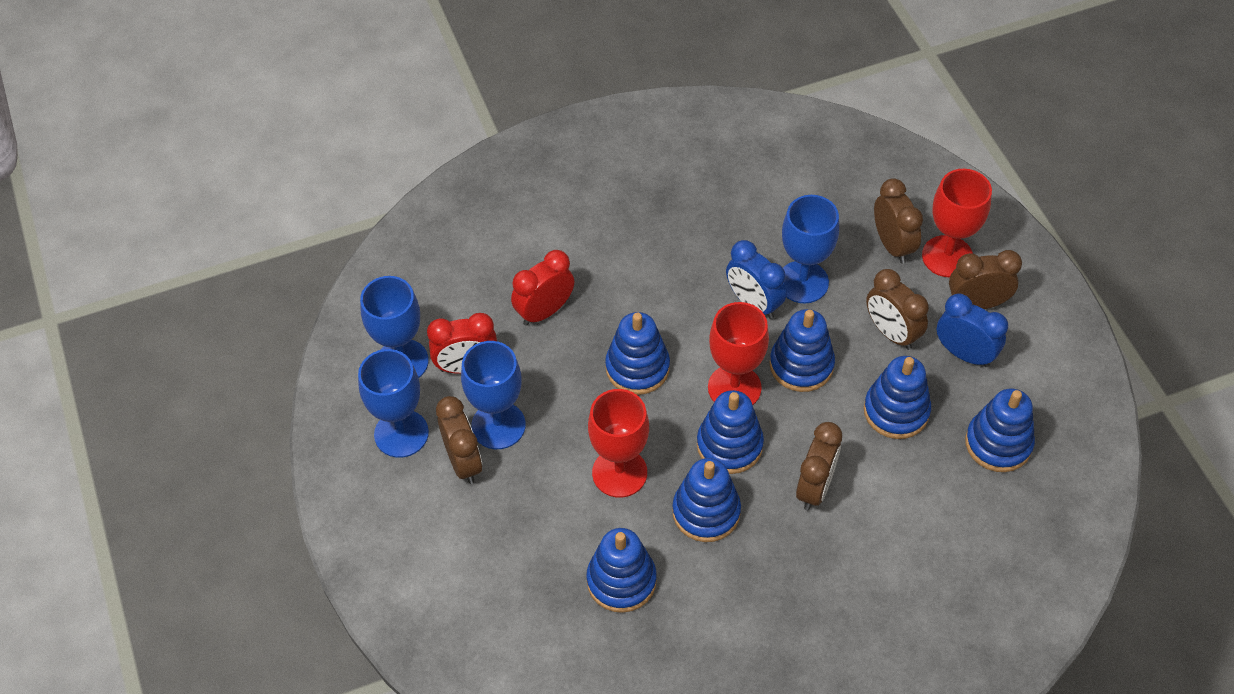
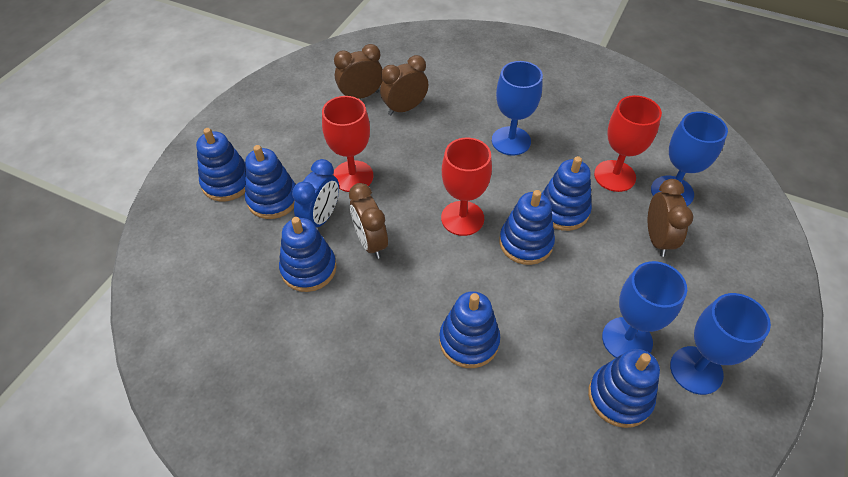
blue clock: 2 -> 1
brown clock: 5 -> 4
red clock: 2 -> 0

